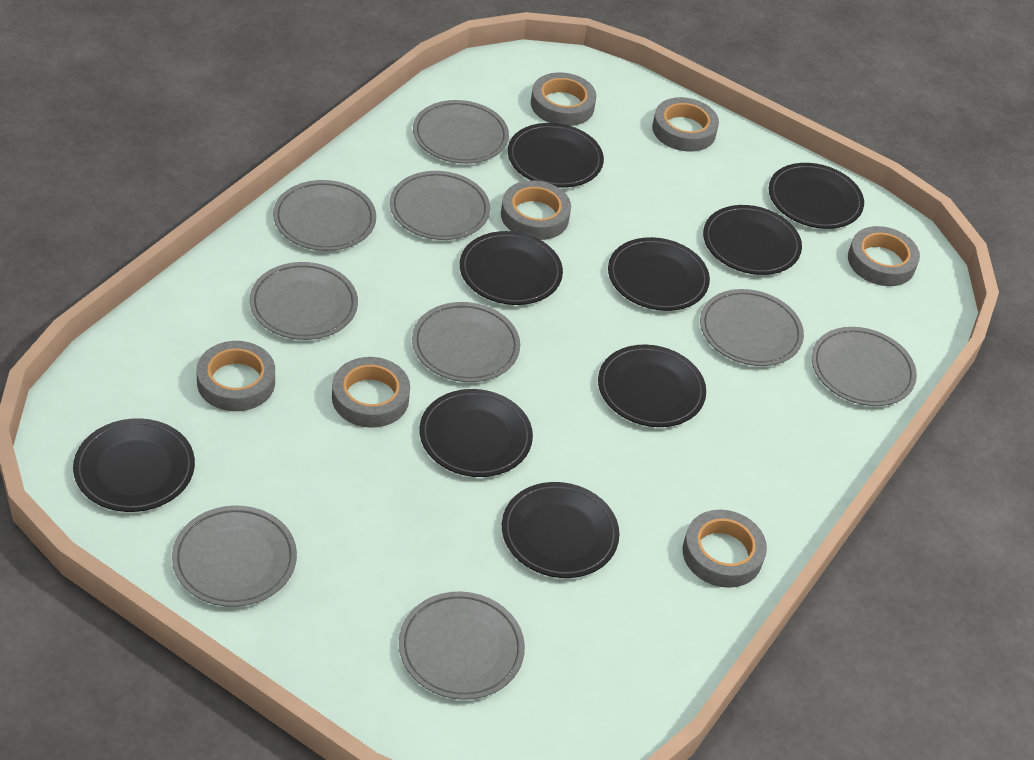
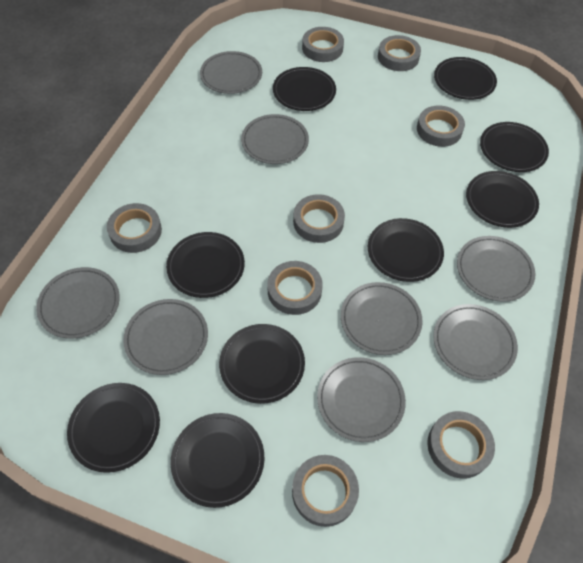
grey plate: 9 -> 8
grey tape: 7 -> 8

